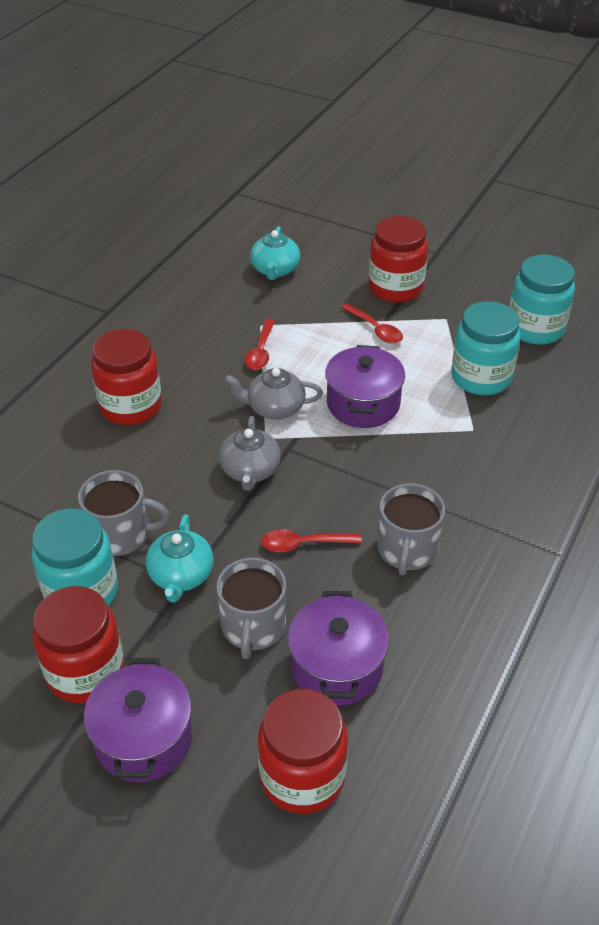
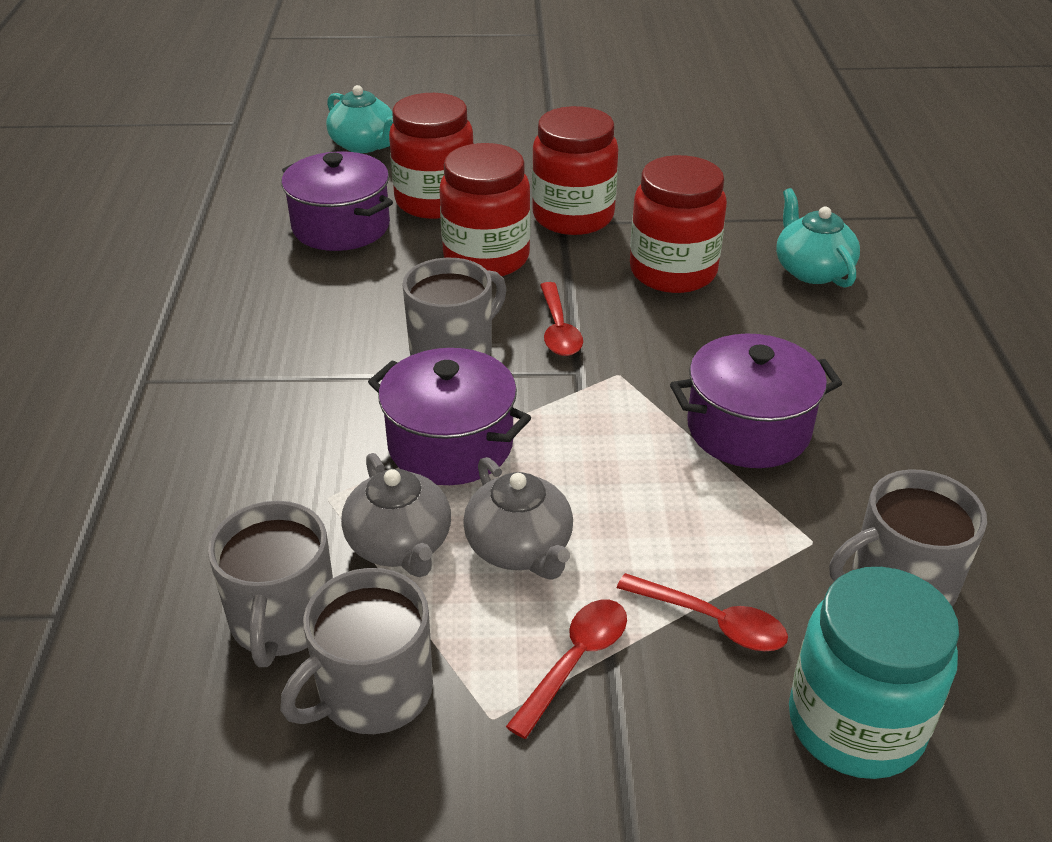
grey mug: 3 -> 4
turquoise jar: 3 -> 1

